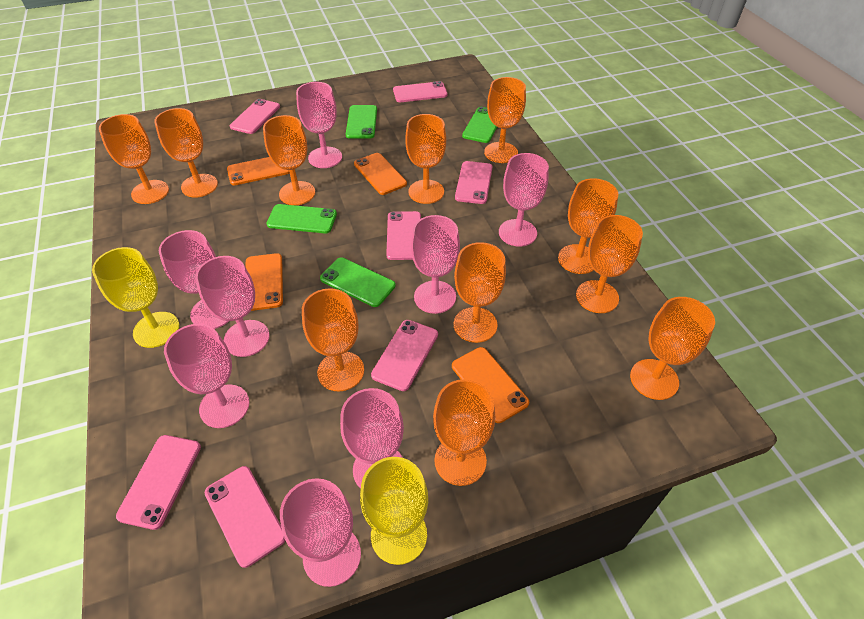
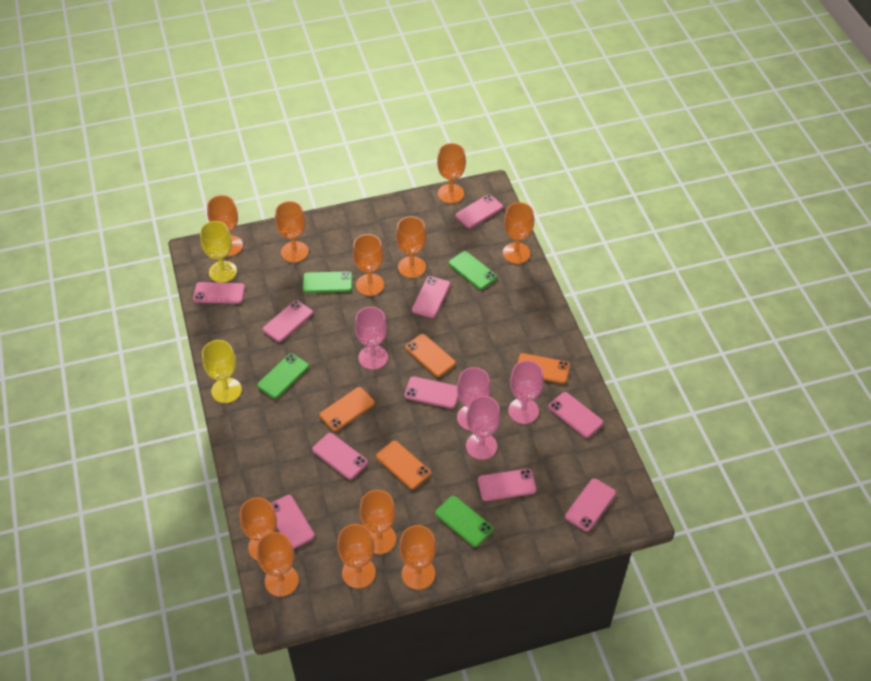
pink goblet: 8 -> 4
pink phone: 7 -> 10

